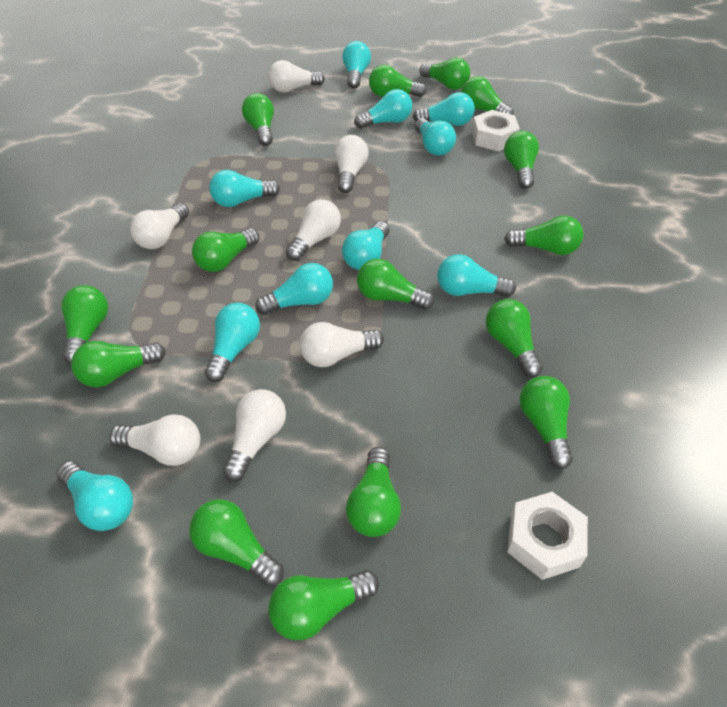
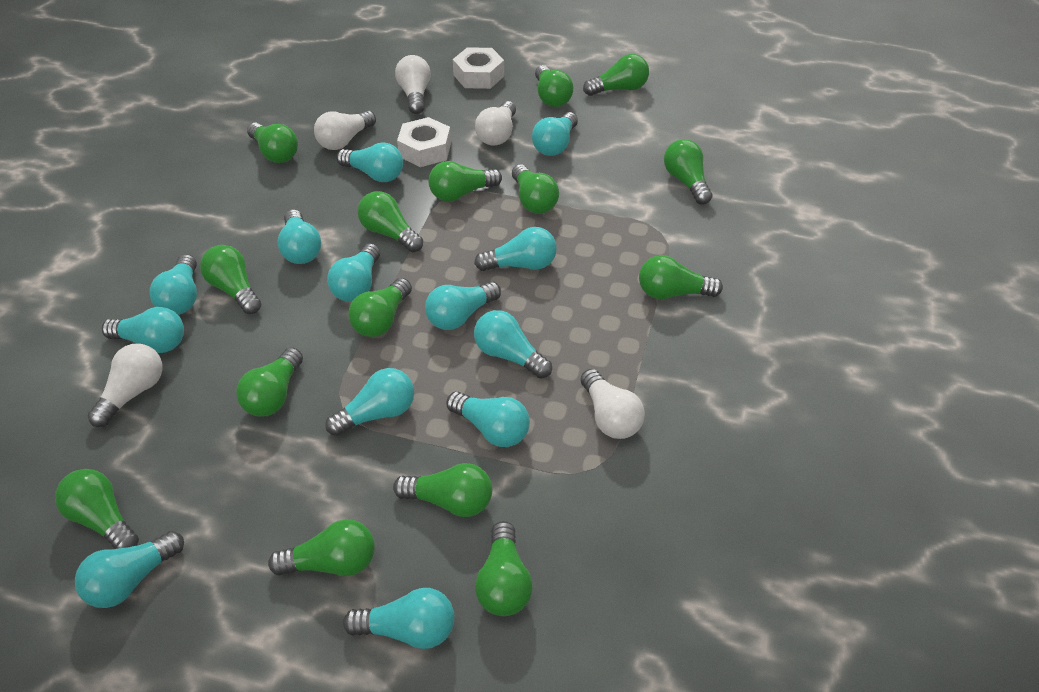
turquoise light bulb: 10 -> 13
white light bulb: 7 -> 5

